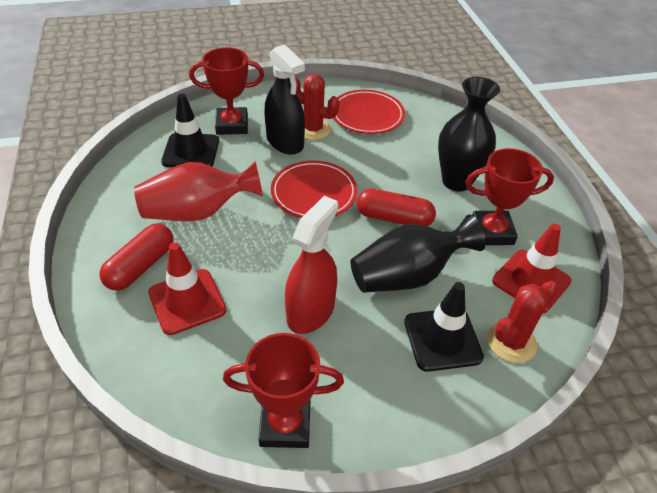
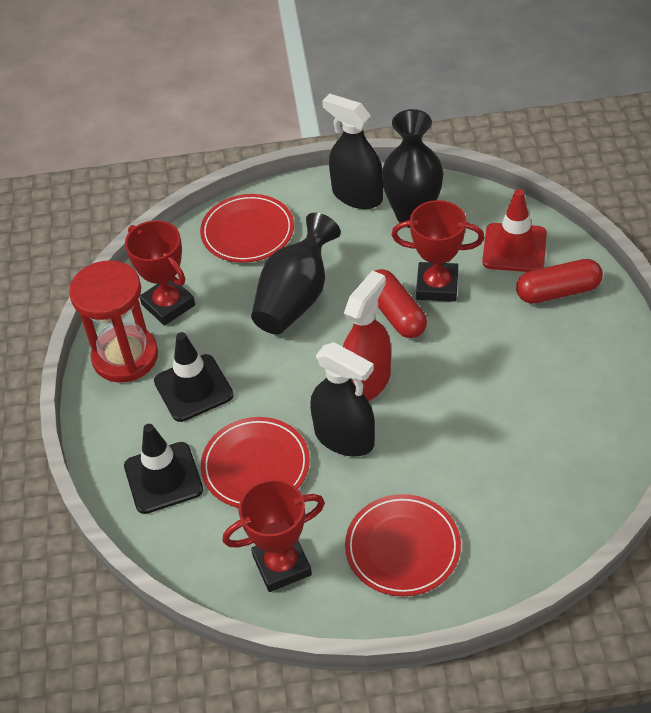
black spray bottle: 1 -> 2
red cactus: 2 -> 0
red hourglass: 0 -> 1
red plate: 2 -> 3
red traffic cone: 2 -> 1
red vase: 1 -> 0

